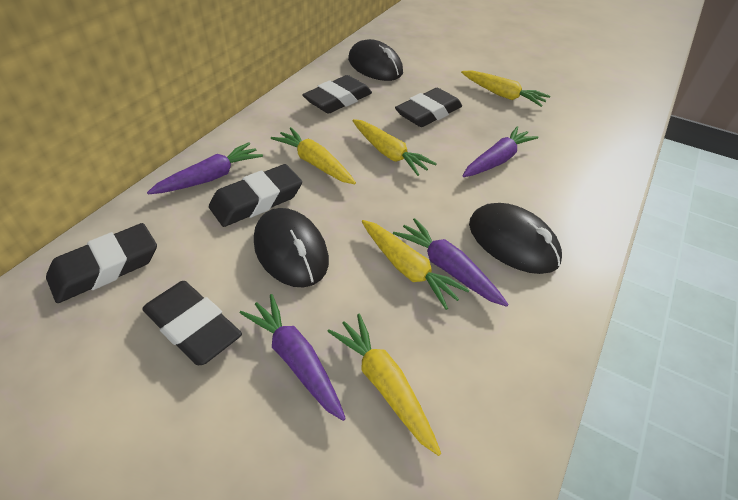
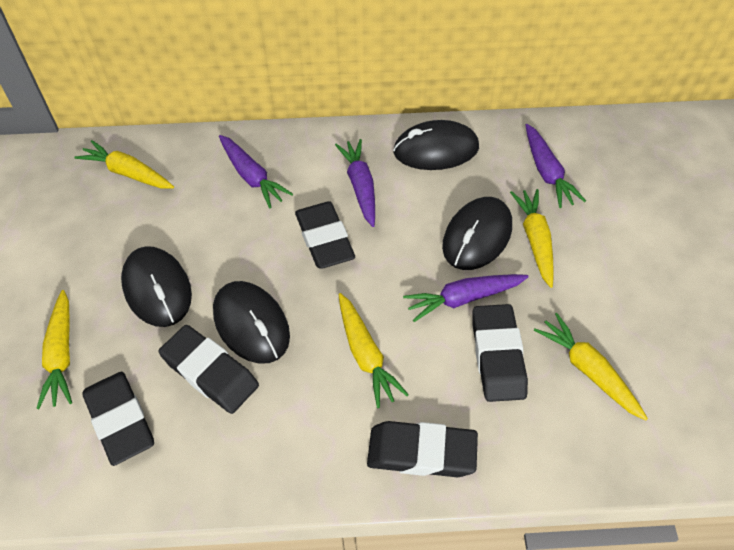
black mouse: 3 -> 4

